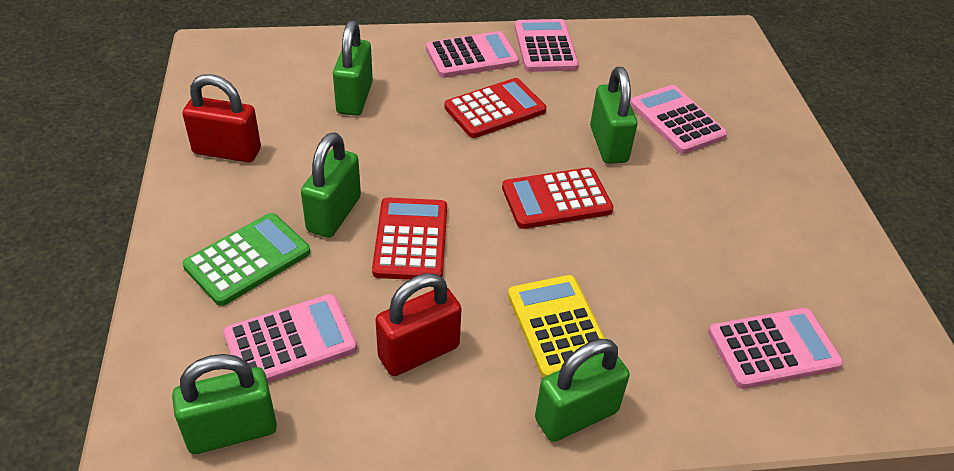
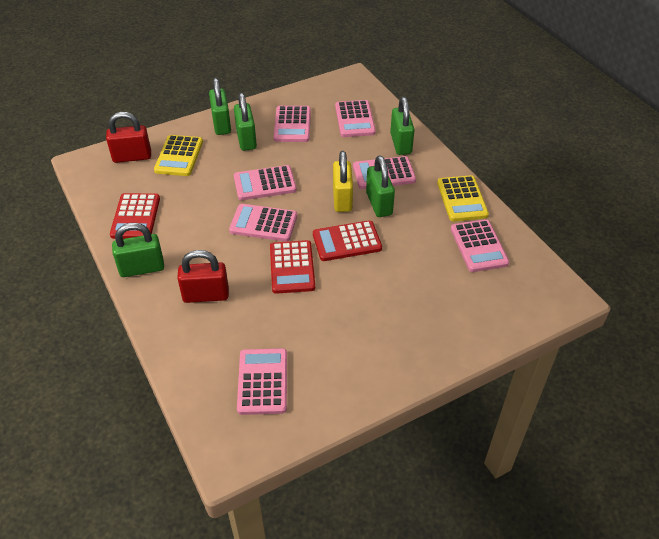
green calculator: 1 -> 0
pink calculator: 5 -> 7
yellow calculator: 1 -> 2
yellow padlock: 0 -> 1

